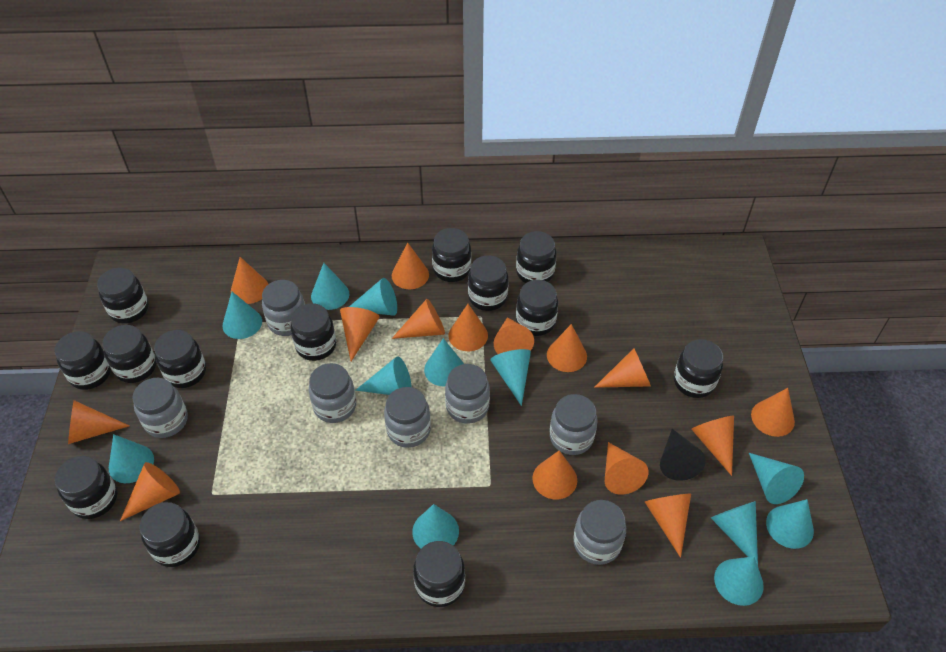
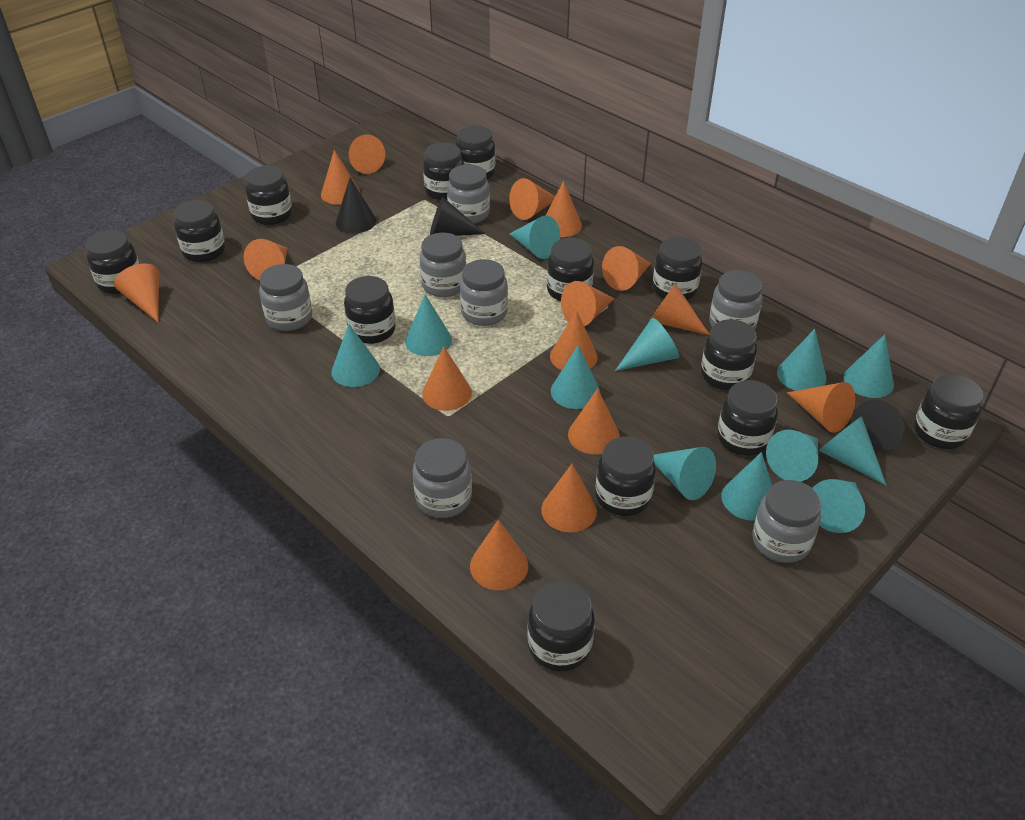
black cone: 1 -> 3

